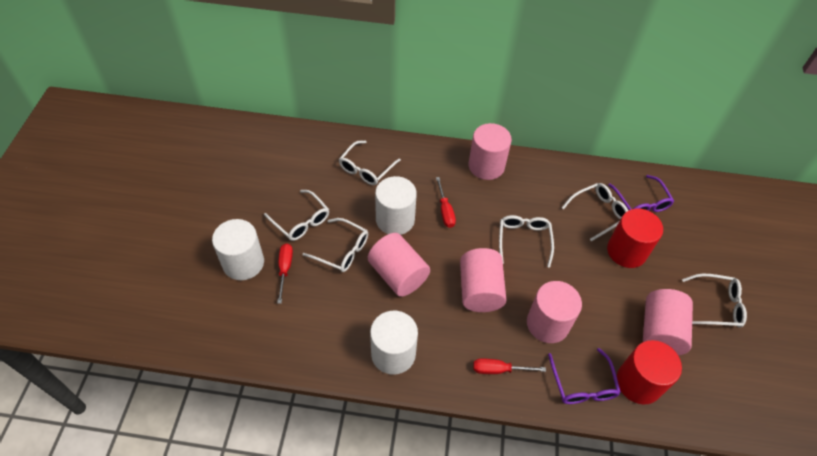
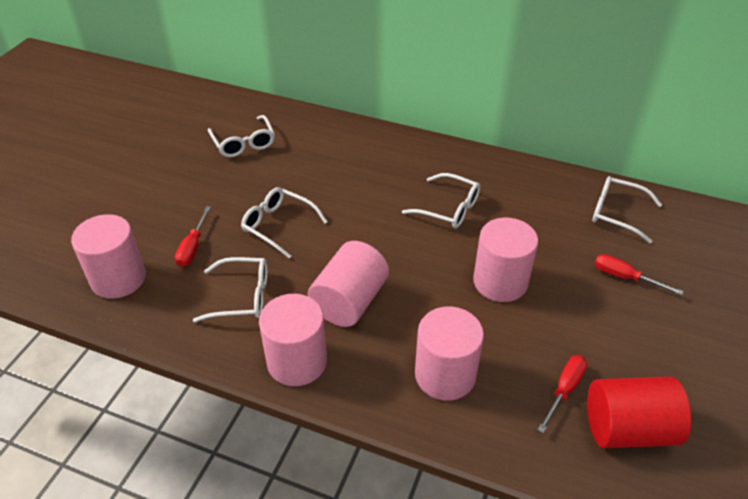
purple glasses: 2 -> 0
red cylinder: 2 -> 1
white cylinder: 3 -> 0
white glasses: 6 -> 5

